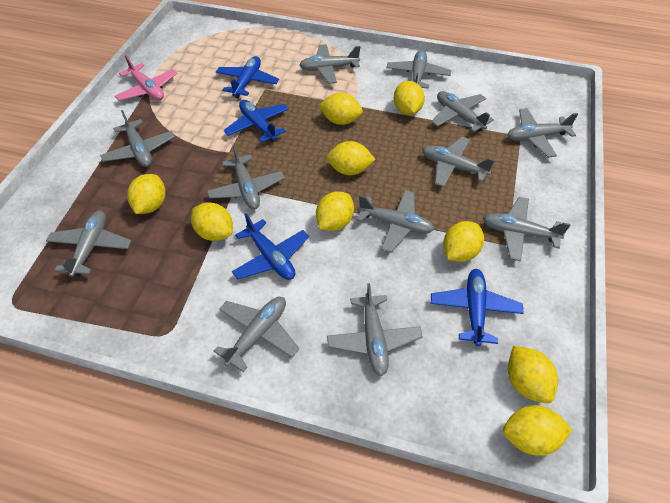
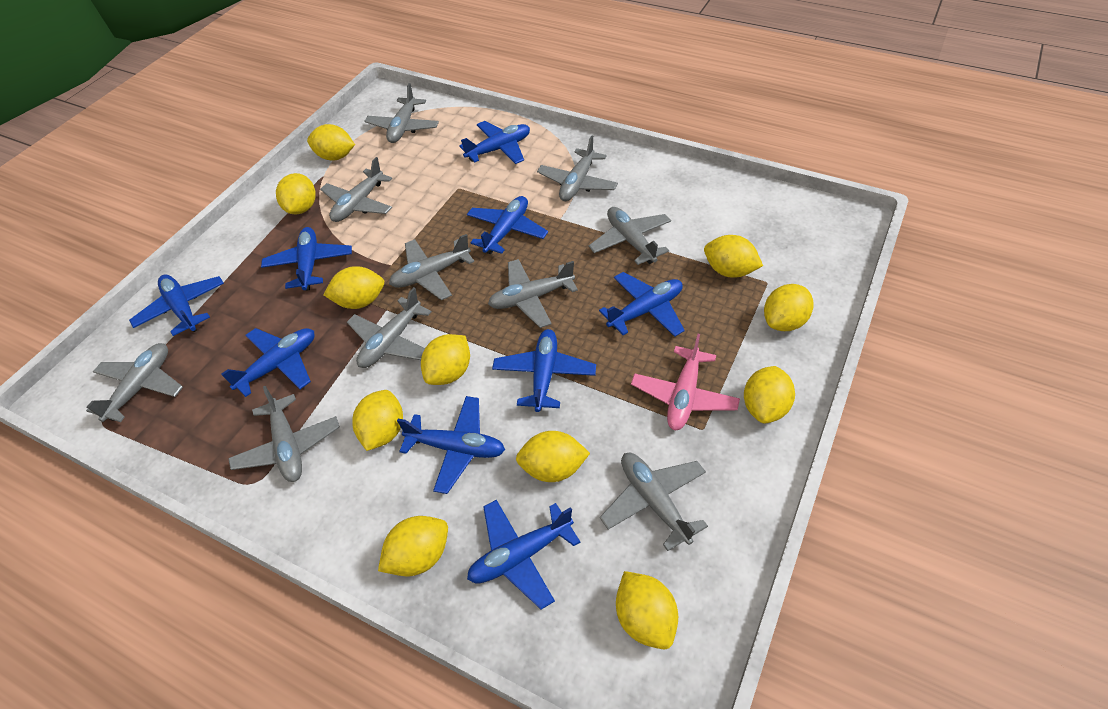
blue plane: 4 -> 9
grey plane: 12 -> 10
yellow lemon: 9 -> 11

